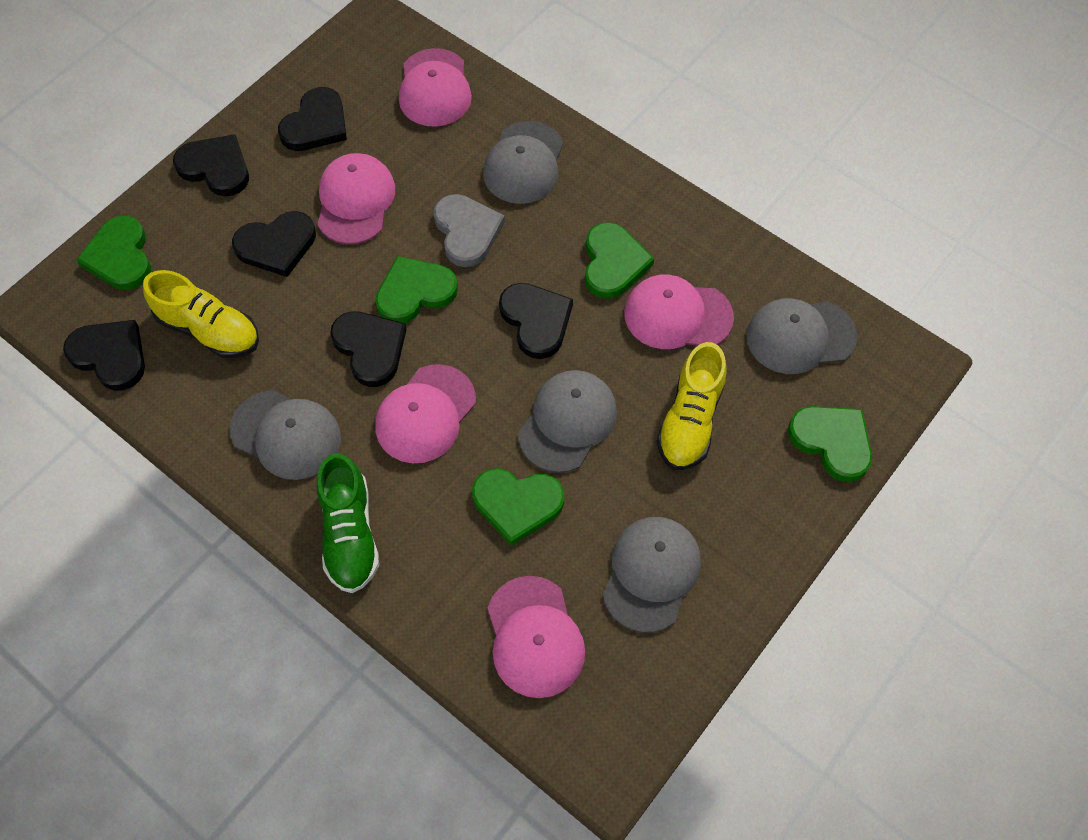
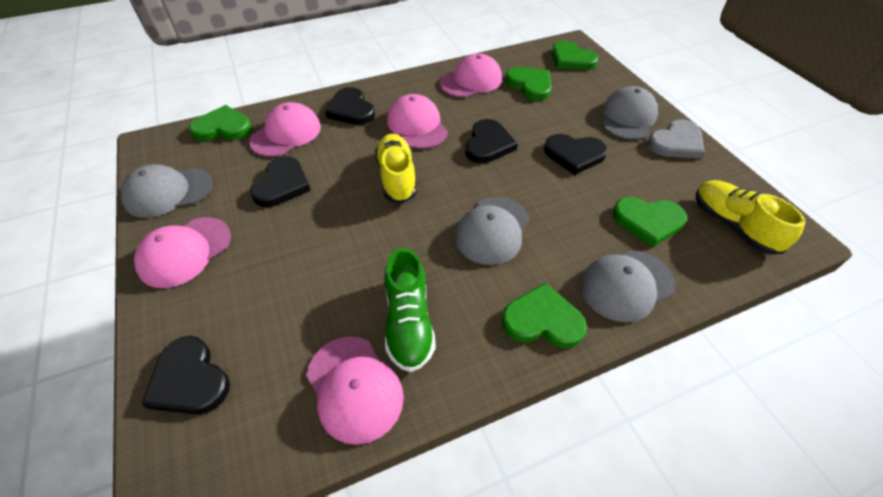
black heart: 6 -> 5
grey cap: 5 -> 4

